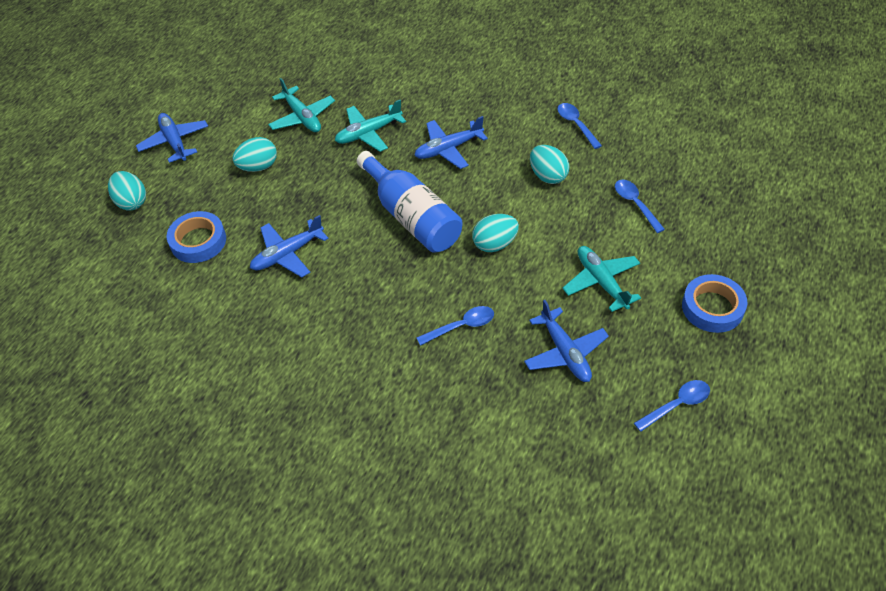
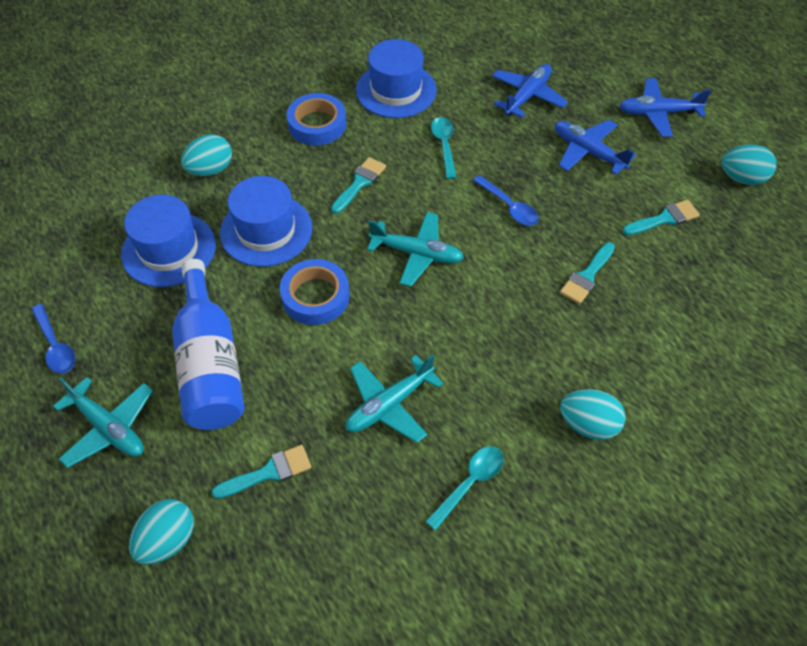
blue hat: 0 -> 3
blue plane: 4 -> 3
blue spoon: 4 -> 2
turquoise brush: 0 -> 4
turquoise spoon: 0 -> 2

